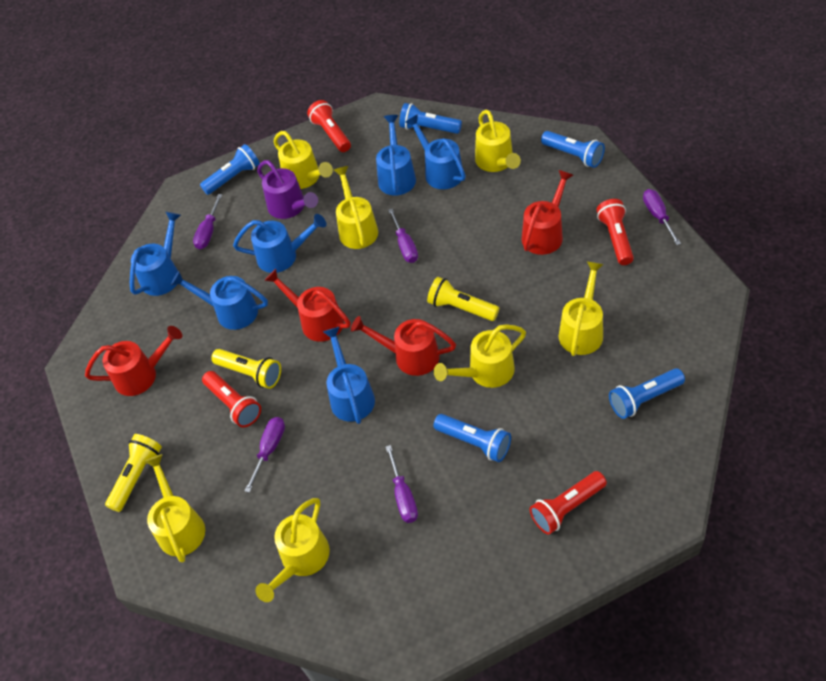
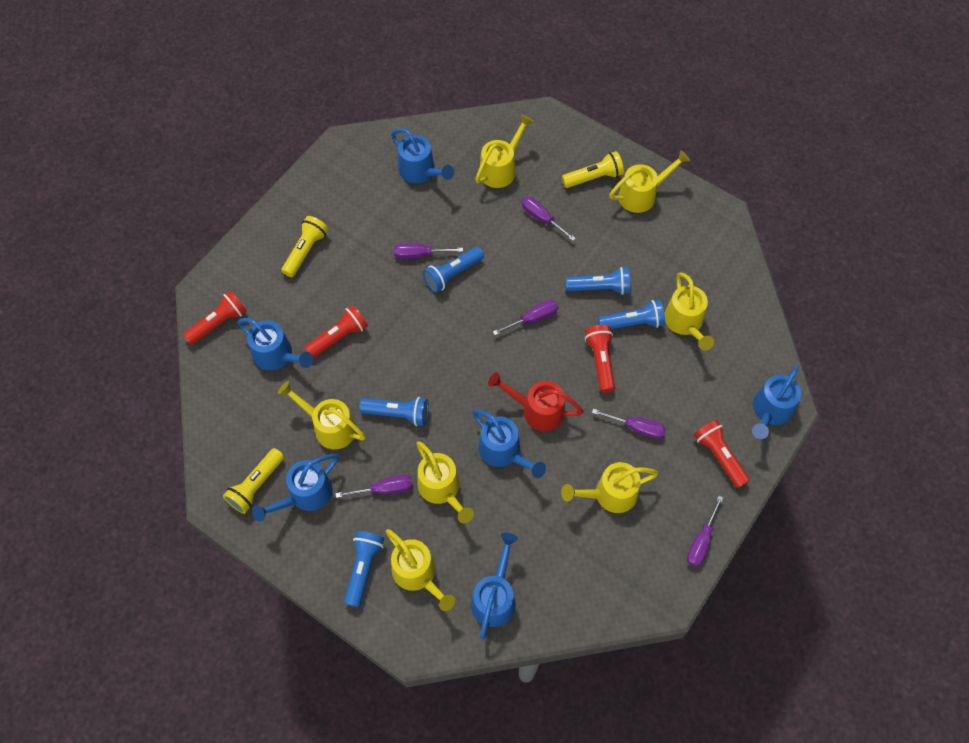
purple screwdriver: 5 -> 6
purple watering can: 1 -> 0
red watering can: 4 -> 1

